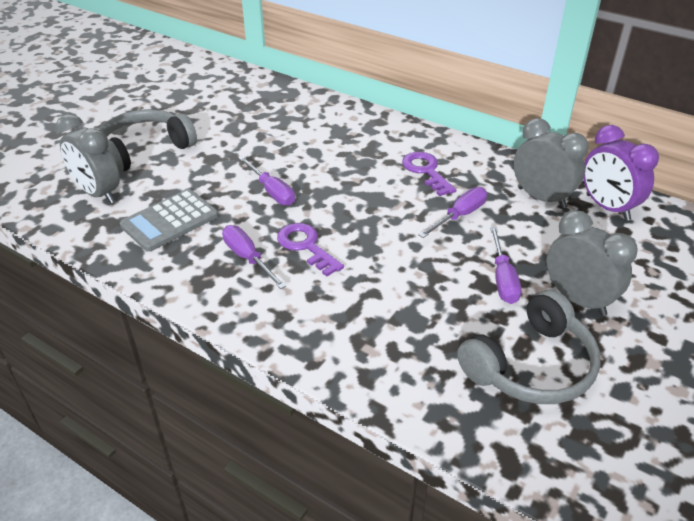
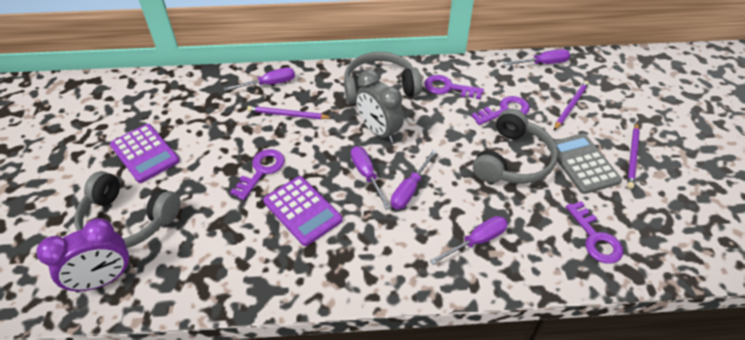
grey clock: 3 -> 1
grey headphones: 2 -> 3
purple calculator: 0 -> 2
purple key: 2 -> 4
purple pencil: 0 -> 3
purple screwdriver: 4 -> 5

